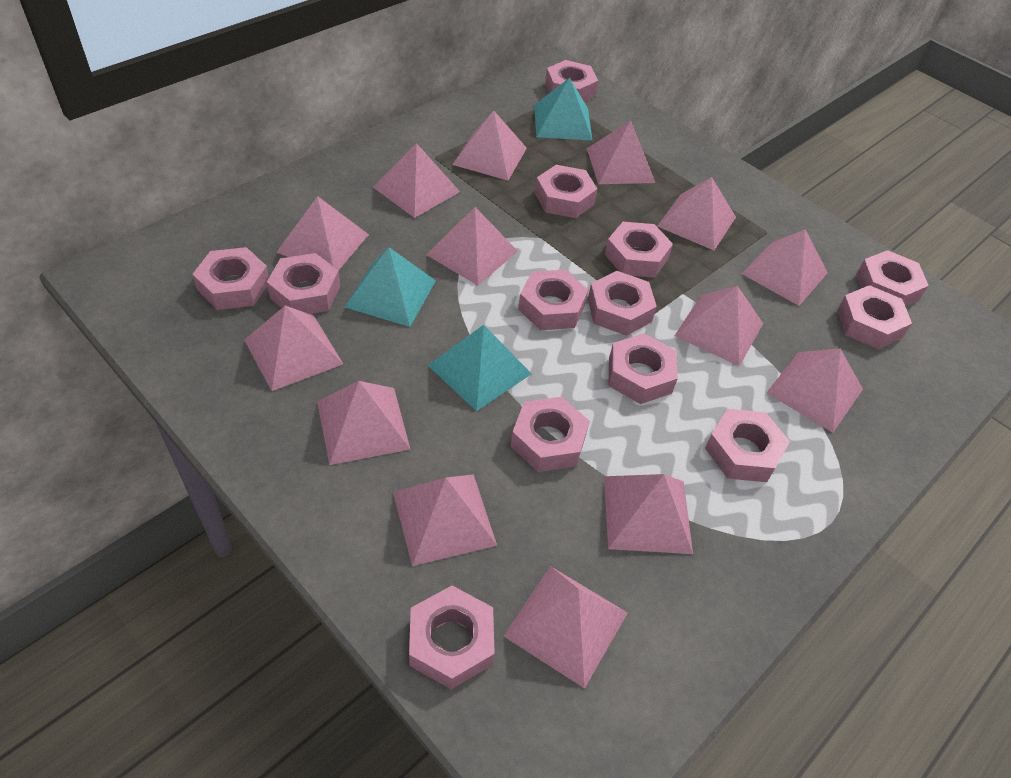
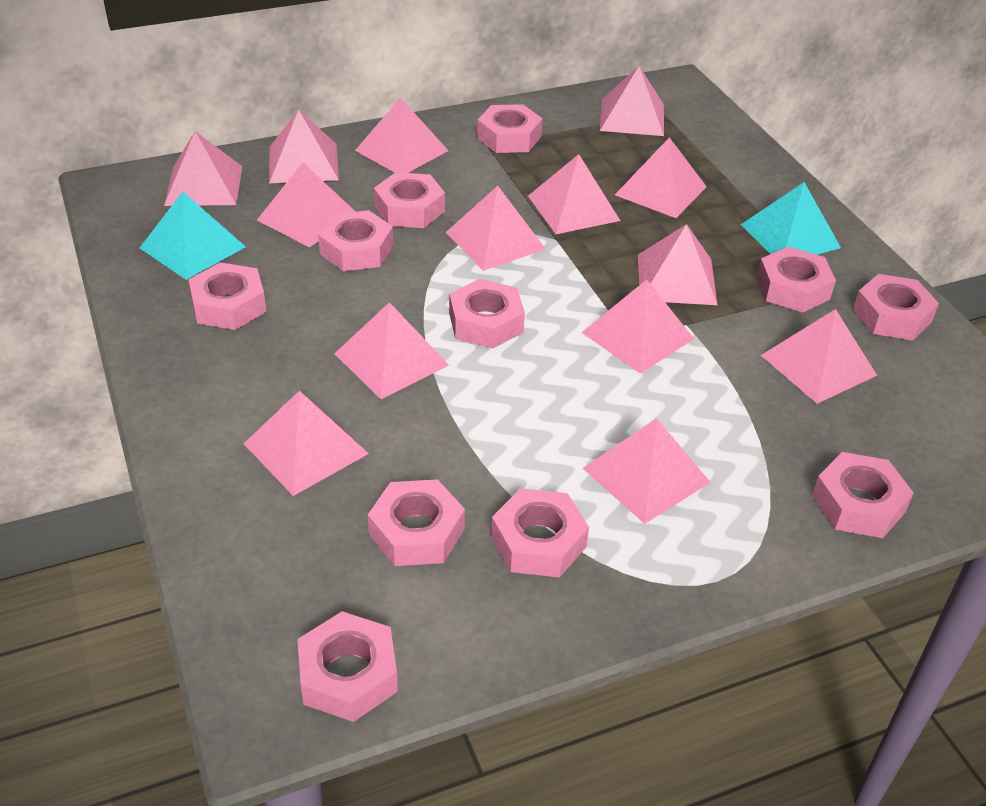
pink nut: 13 -> 11
turquoise pyramid: 3 -> 2

